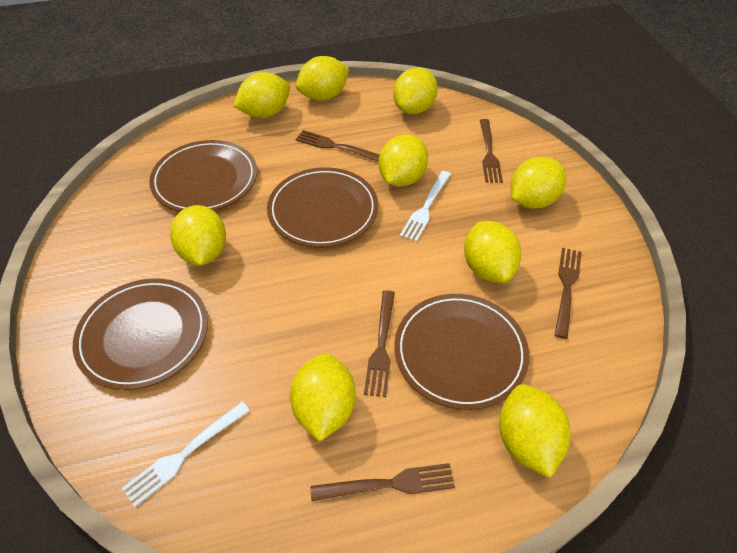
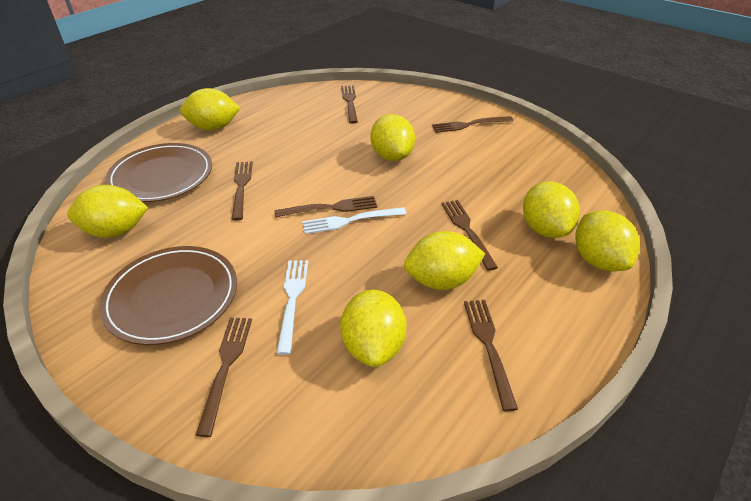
brown fork: 5 -> 7
brown plate: 4 -> 2
yellow lemon: 9 -> 7

